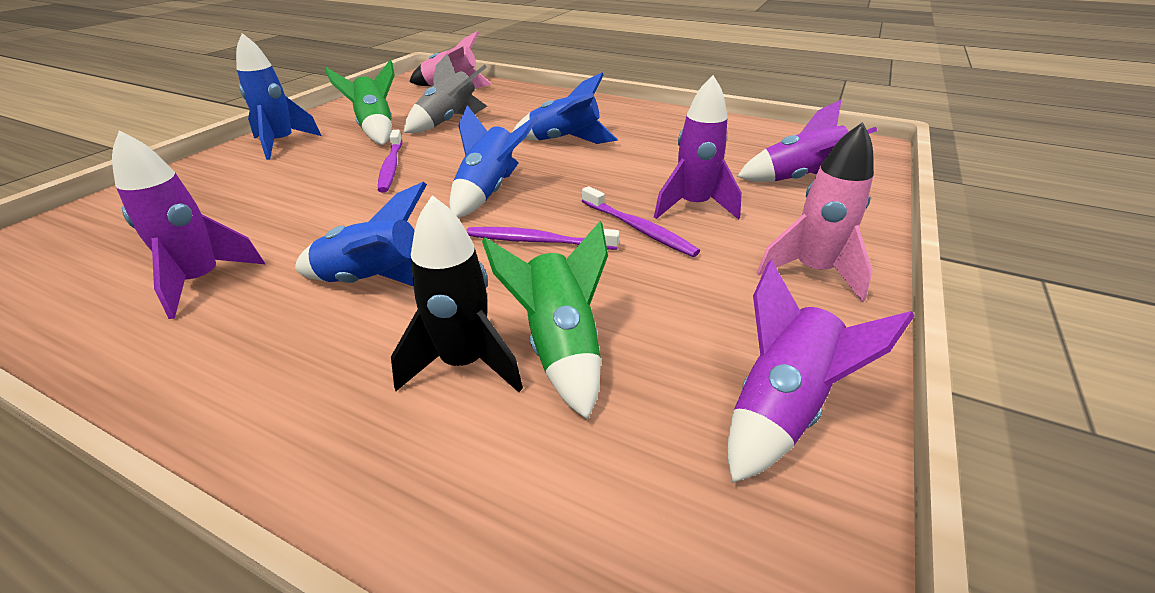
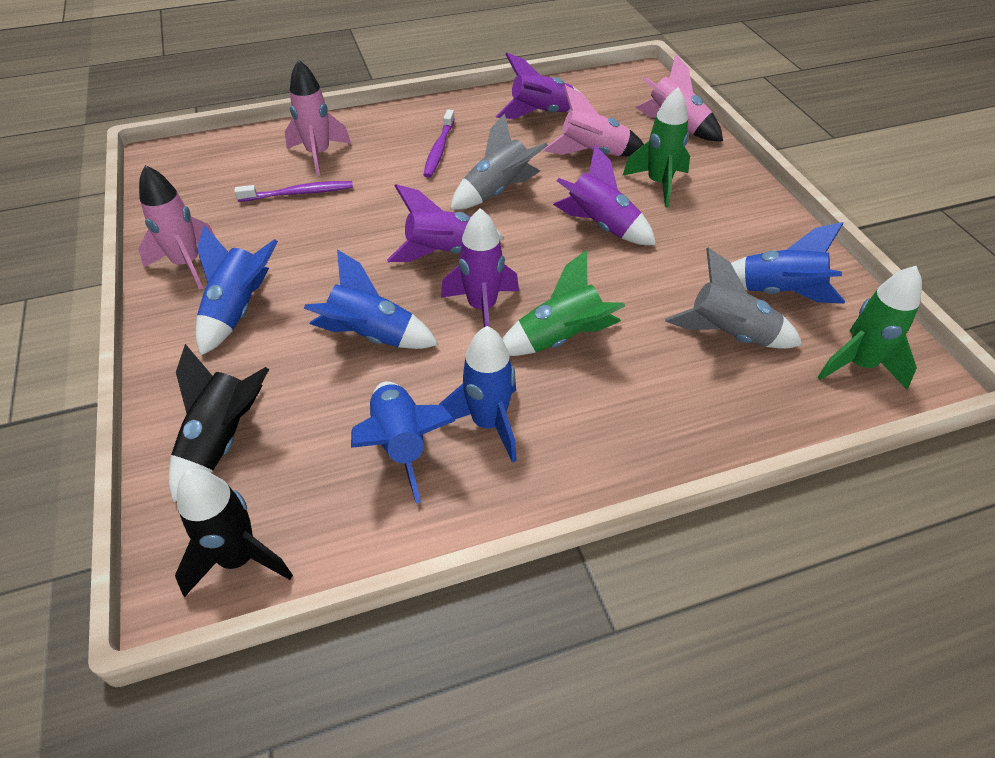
black rocket: 1 -> 2
blue rocket: 4 -> 5
green rocket: 2 -> 3
grey rocket: 1 -> 2
pink rocket: 2 -> 4
purple toothbrush: 3 -> 2

